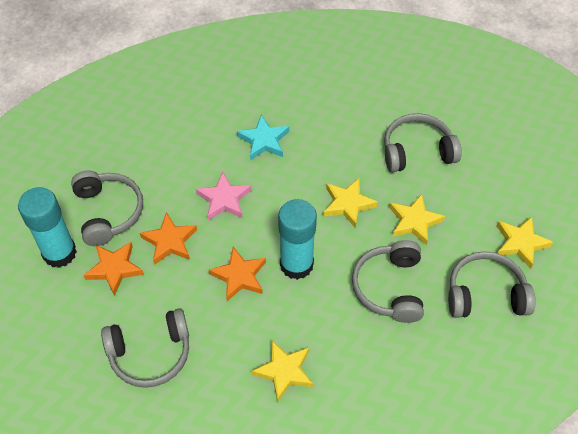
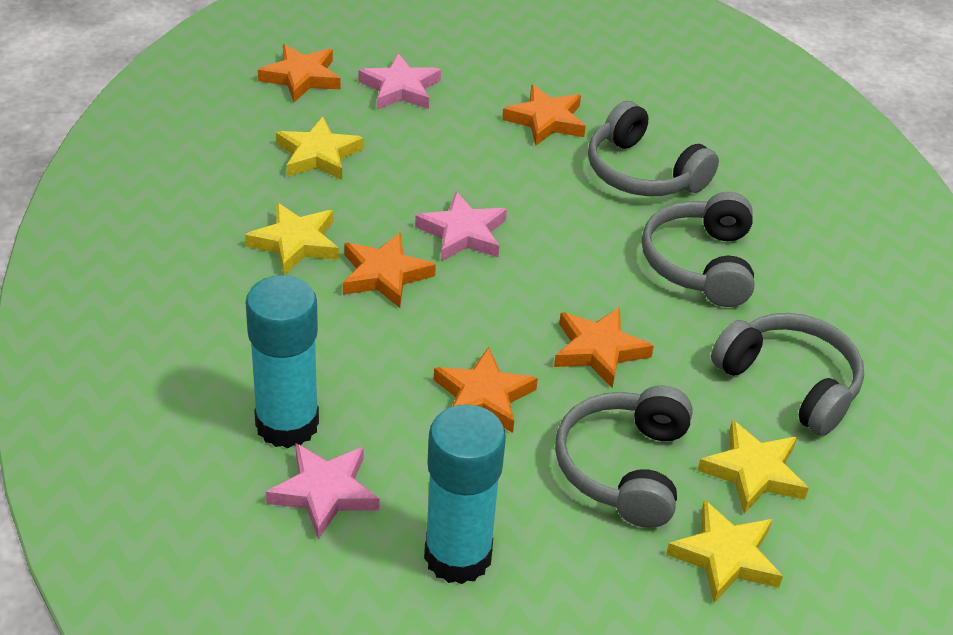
grey headphones: 5 -> 4
orange star: 3 -> 5
pink star: 1 -> 3
turquoise star: 1 -> 0

